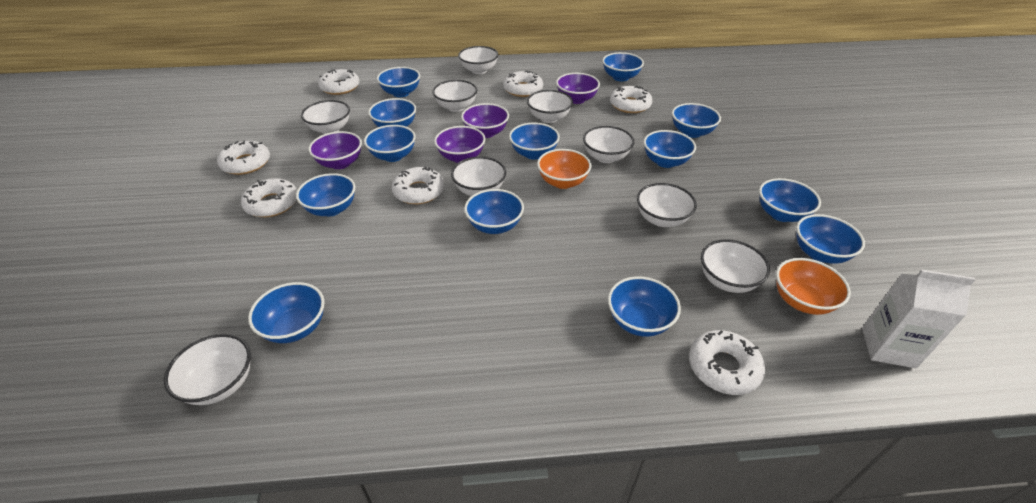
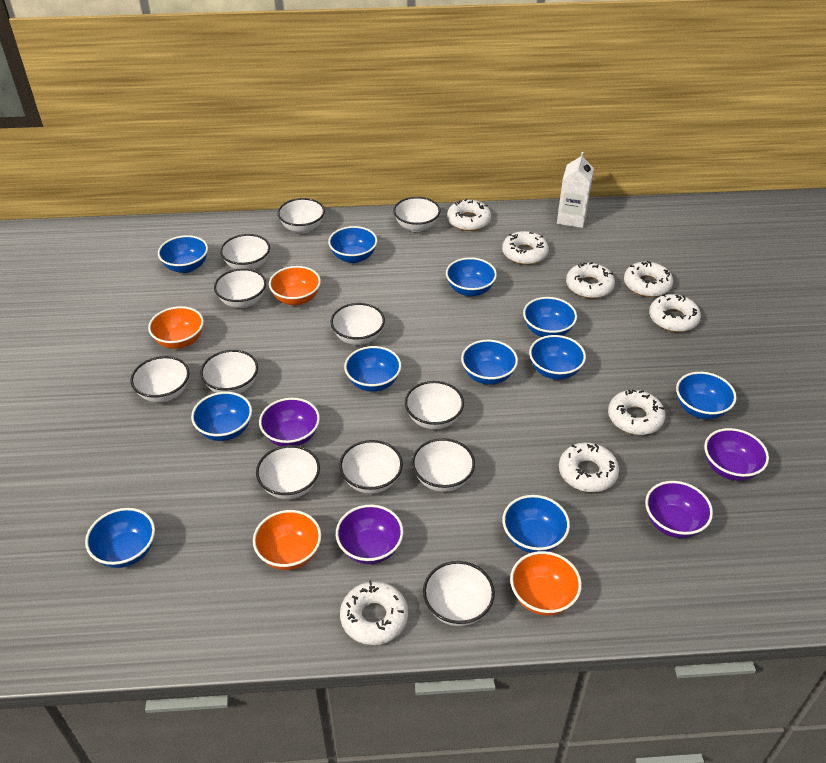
blue bowl: 13 -> 11
orange bowl: 2 -> 4
white bowl: 9 -> 12
white donut: 7 -> 8

